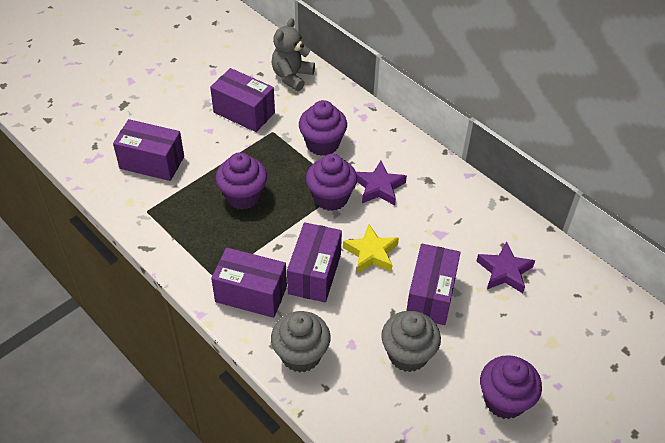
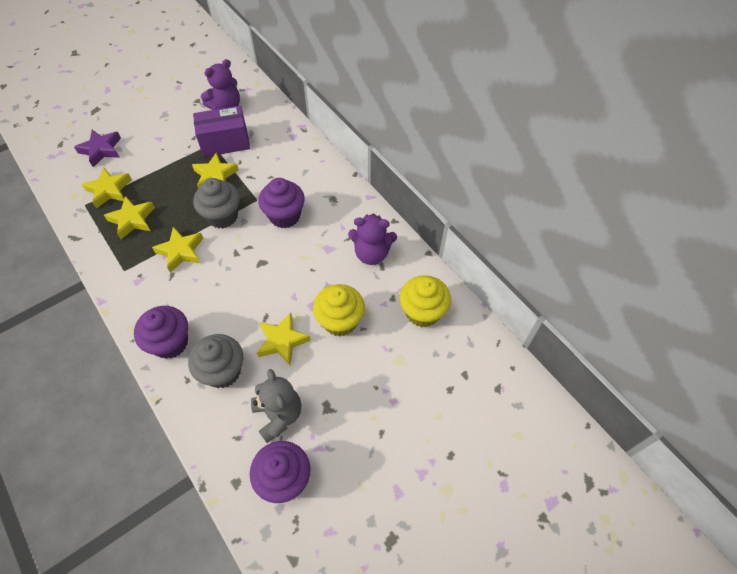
purple box: 5 -> 1
purple cupcake: 4 -> 3
purple star: 2 -> 1
purple teddy bear: 0 -> 2
yellow cupcake: 0 -> 2
yellow star: 1 -> 5

